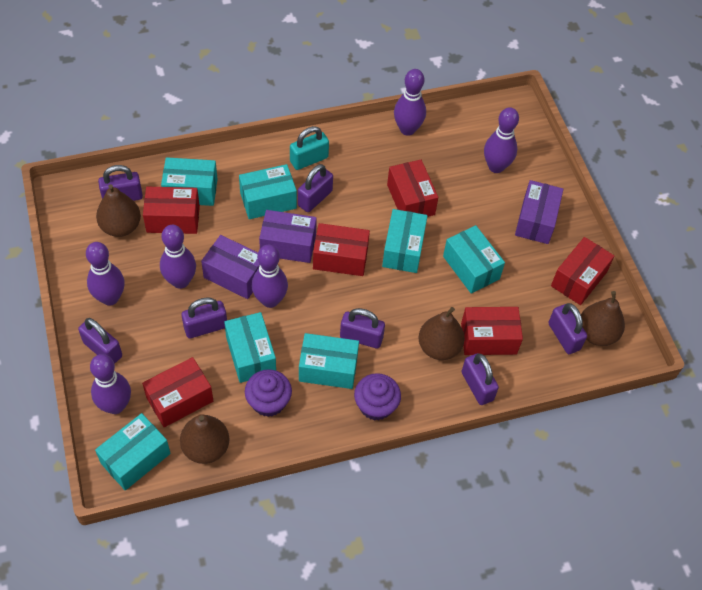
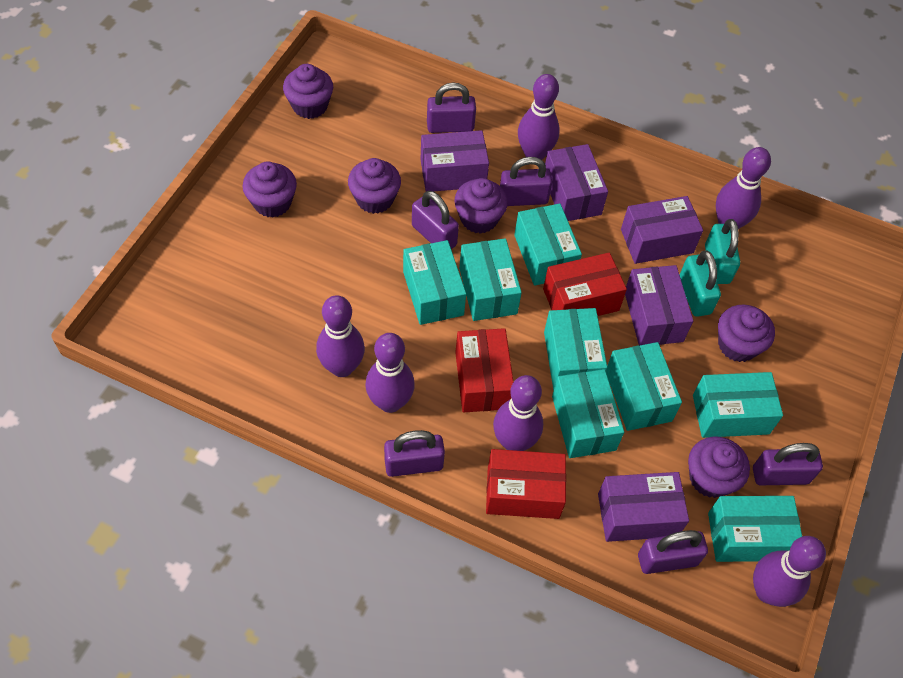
brown pear: 4 -> 0
purple box: 3 -> 5
purple cupcake: 2 -> 6
purple padlock: 7 -> 6
red box: 6 -> 3
turquoise box: 7 -> 8
turquoise padlock: 1 -> 2

